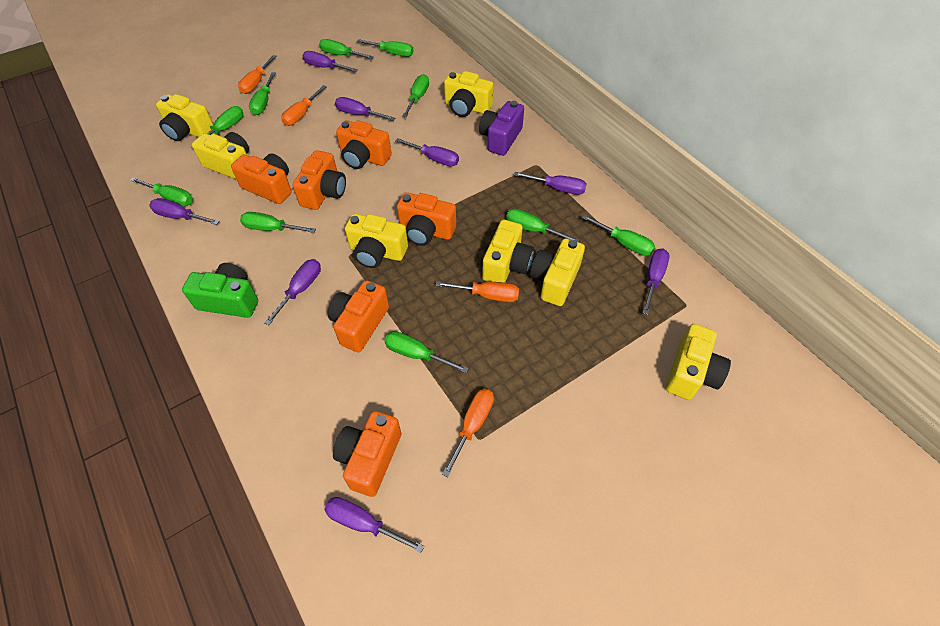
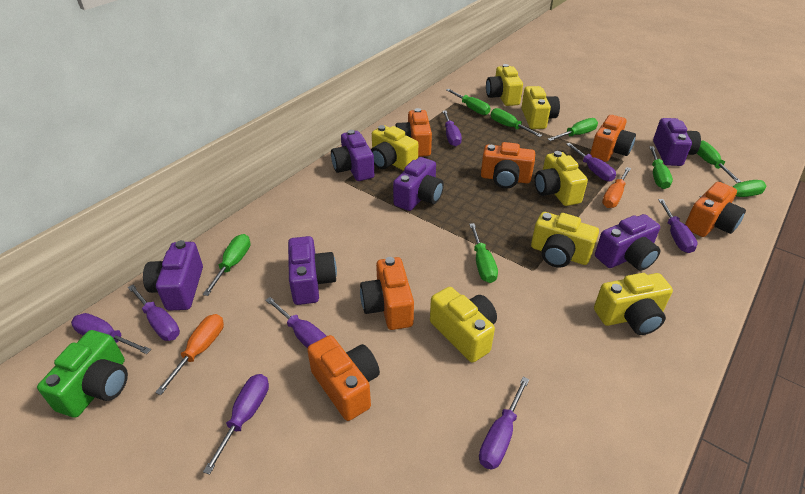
green screwdriver: 10 -> 8
orange screwdriver: 4 -> 2
purple camera: 1 -> 6

